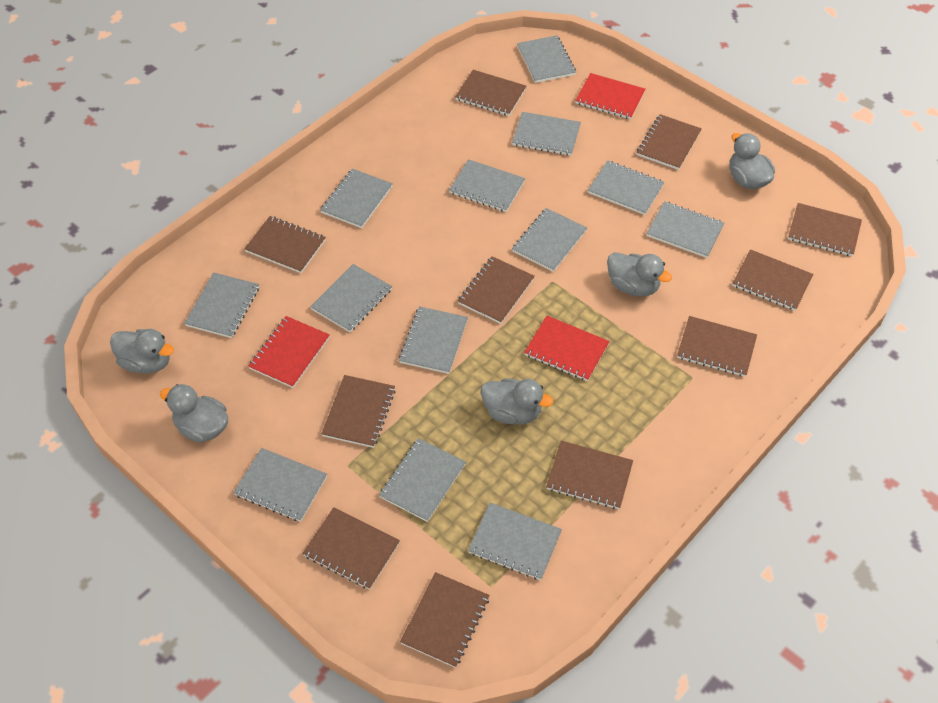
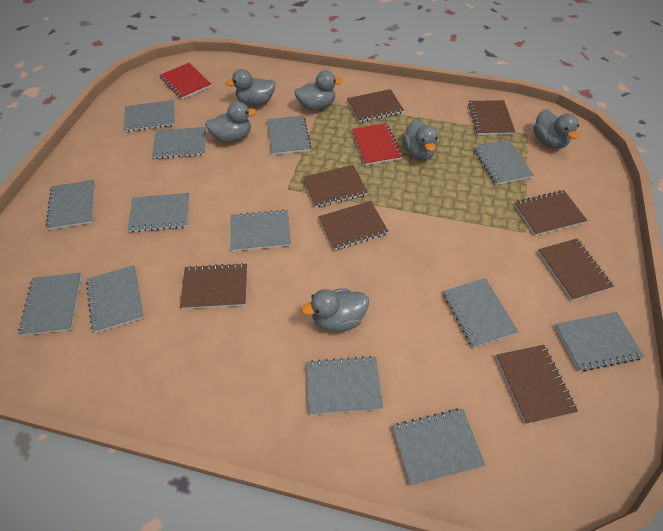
brown notebook: 11 -> 8
grey duck: 5 -> 6
red notebook: 3 -> 2

